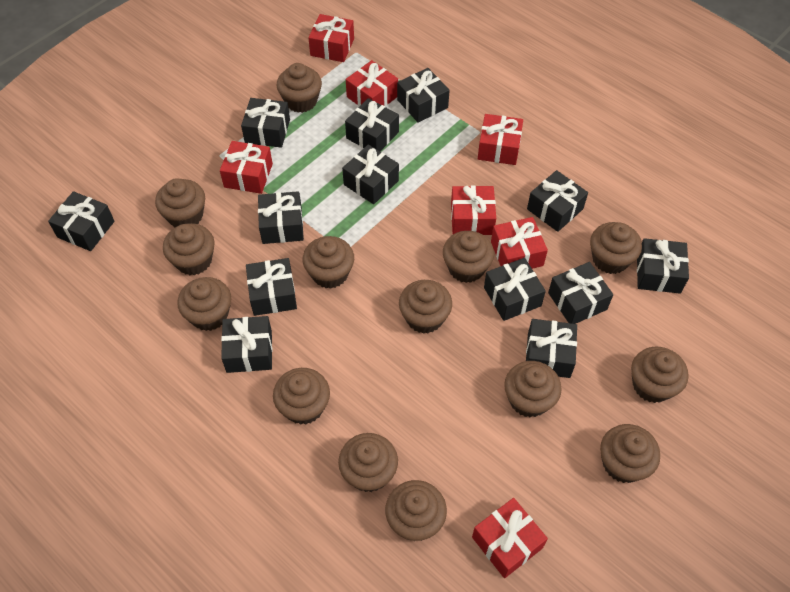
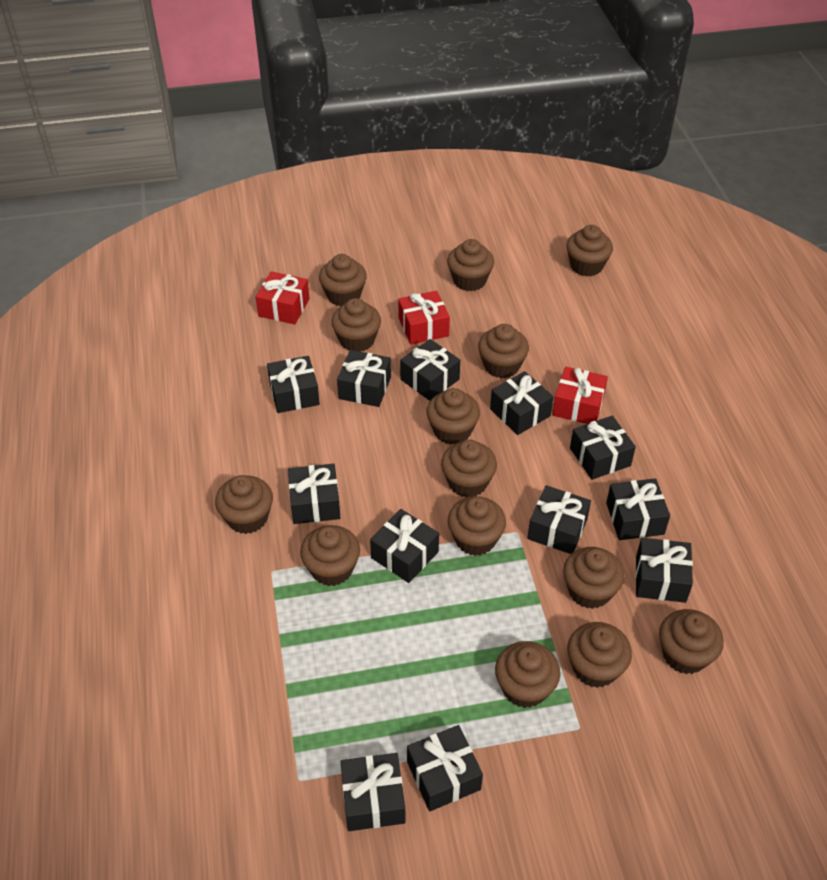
black gift: 13 -> 12
red gift: 7 -> 3

